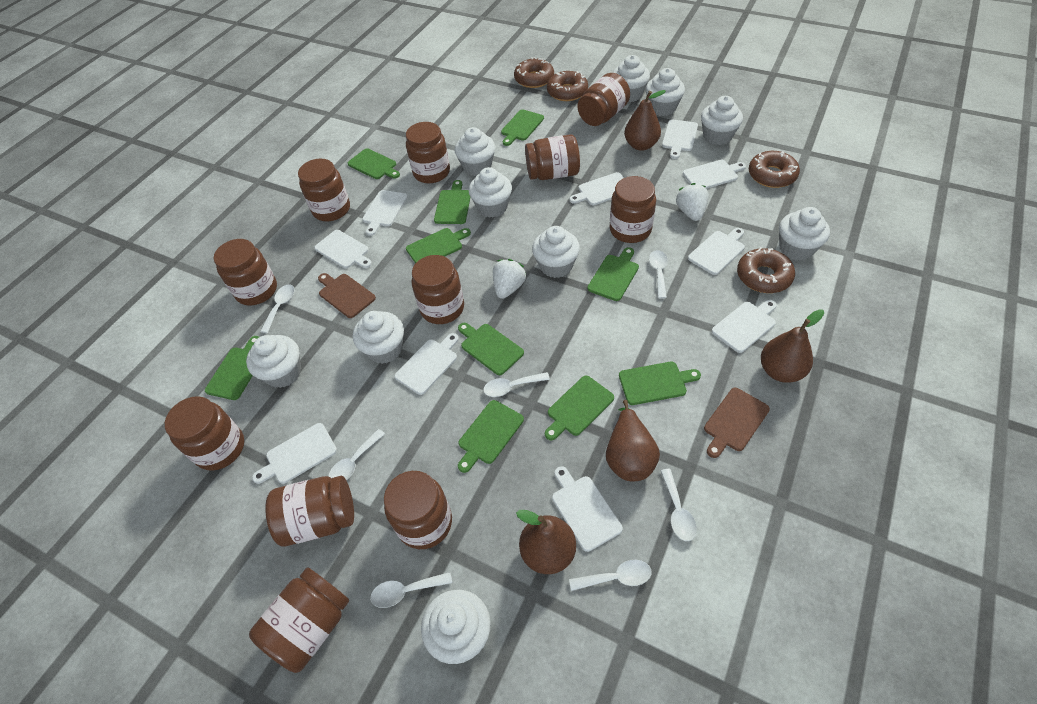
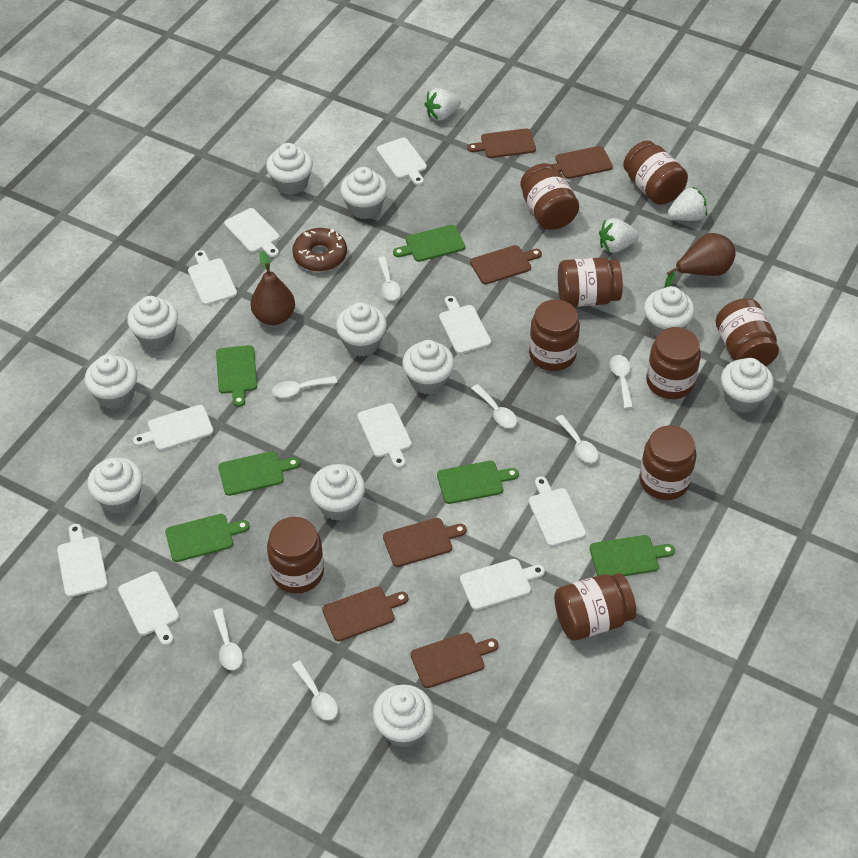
brown cutting board: 2 -> 6
brown donut: 4 -> 1
brown jar: 11 -> 9
brown pear: 4 -> 2
green cutting board: 10 -> 6
white cupcake: 10 -> 11
white strawberry: 2 -> 3

